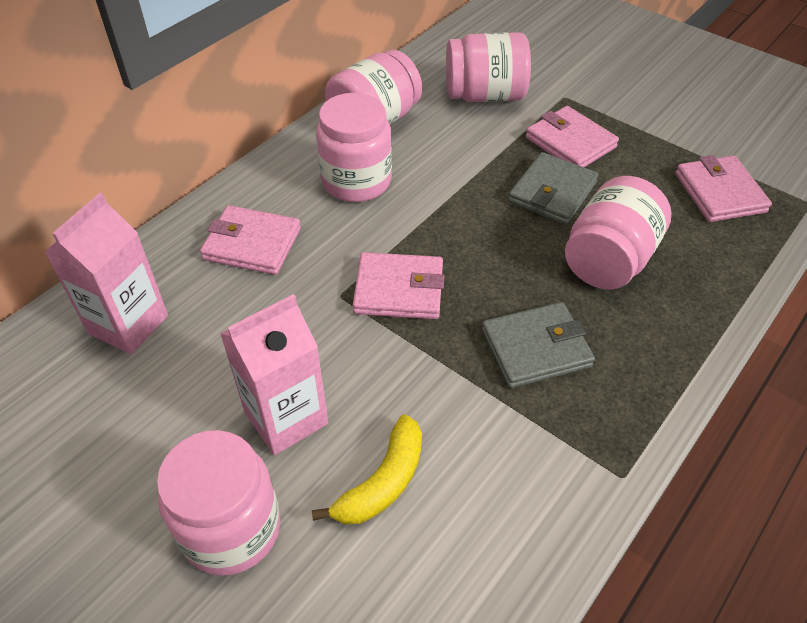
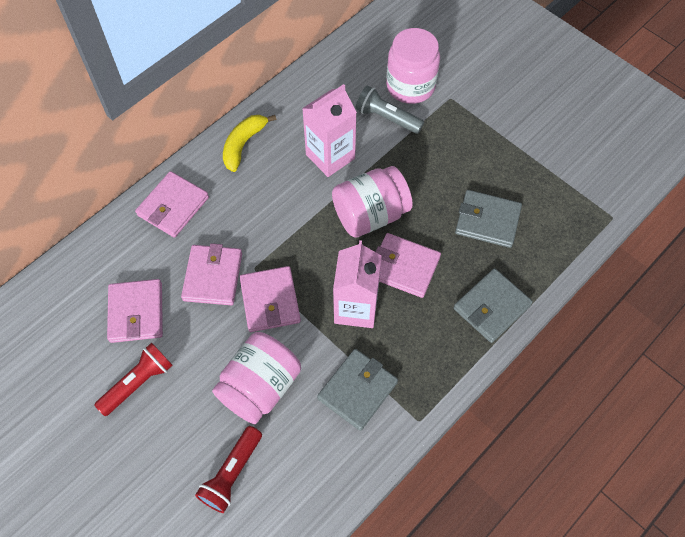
grey flashlight: 0 -> 1
grey wallet: 2 -> 3
pink jar: 5 -> 3
pink wallet: 4 -> 5
red flashlight: 0 -> 2

